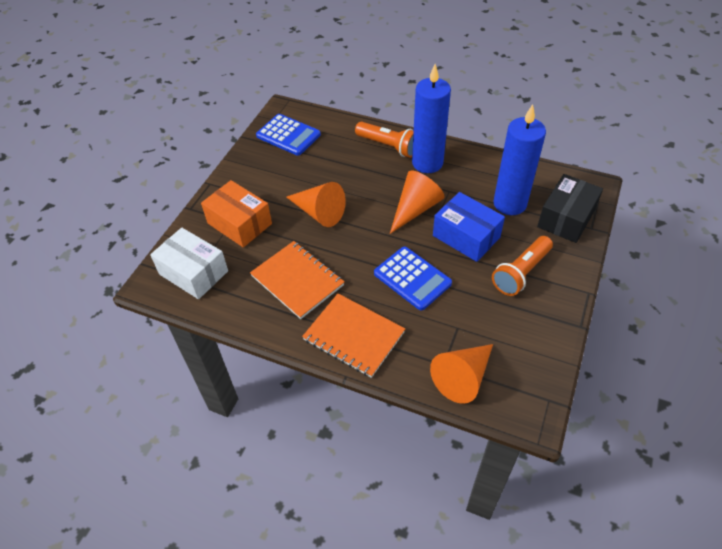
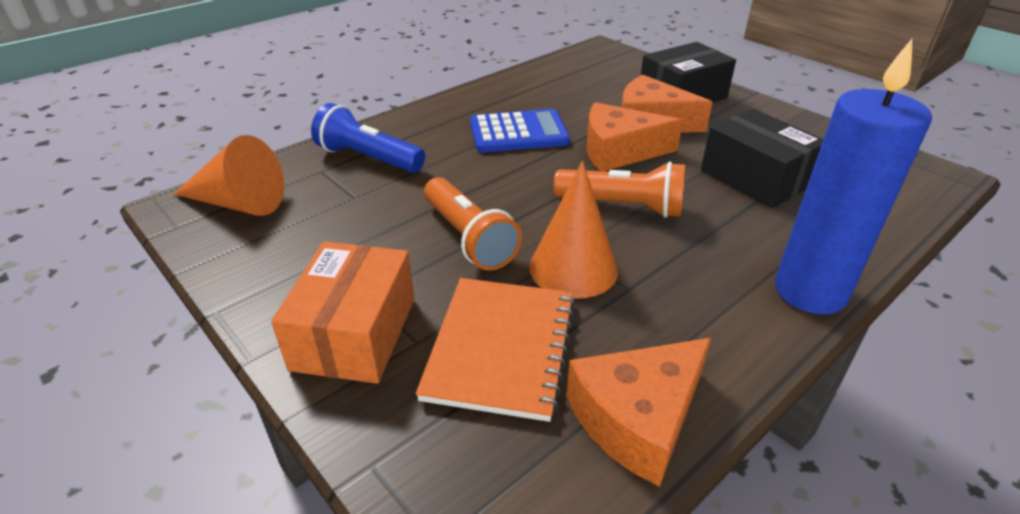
black box: 1 -> 2
blue box: 1 -> 0
blue calculator: 2 -> 1
blue candle: 2 -> 1
blue flashlight: 0 -> 1
orange cheese: 0 -> 3
orange cone: 3 -> 2
orange notebook: 2 -> 1
white box: 1 -> 0

